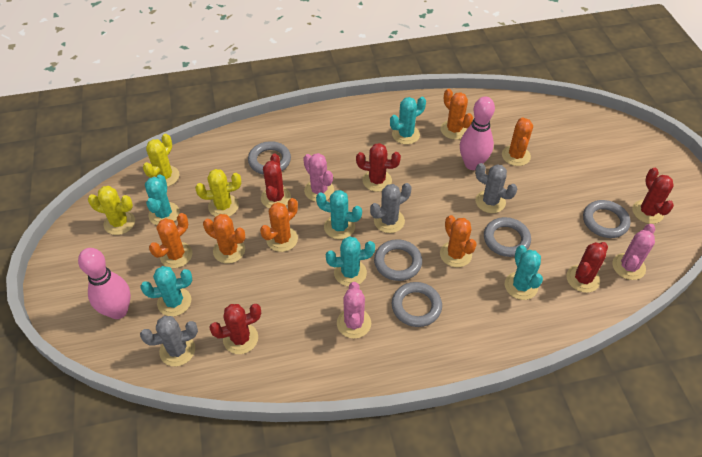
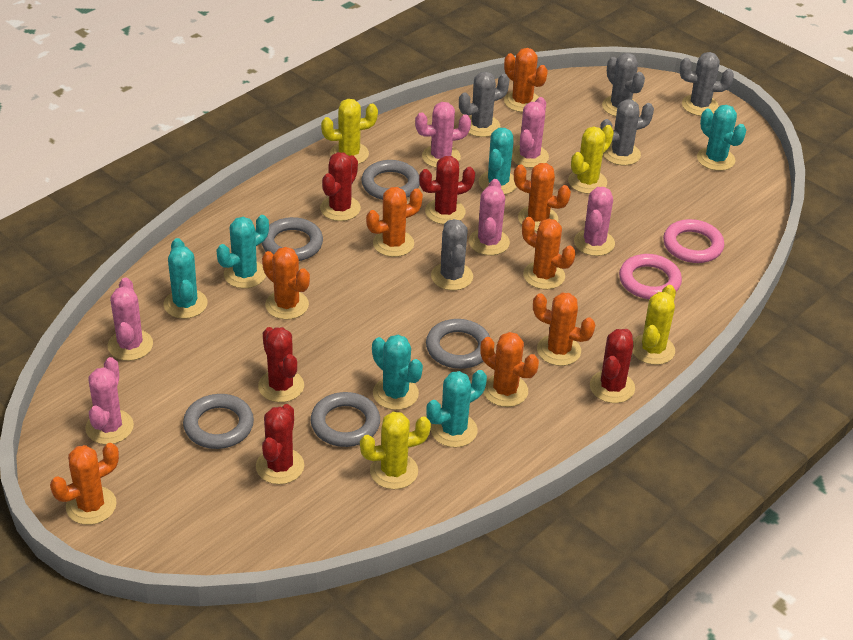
grey cactus: 3 -> 5
orange cactus: 6 -> 8
pink bowling pin: 2 -> 0
pink cactus: 3 -> 6
pink ring: 0 -> 2
yellow cactus: 3 -> 4

